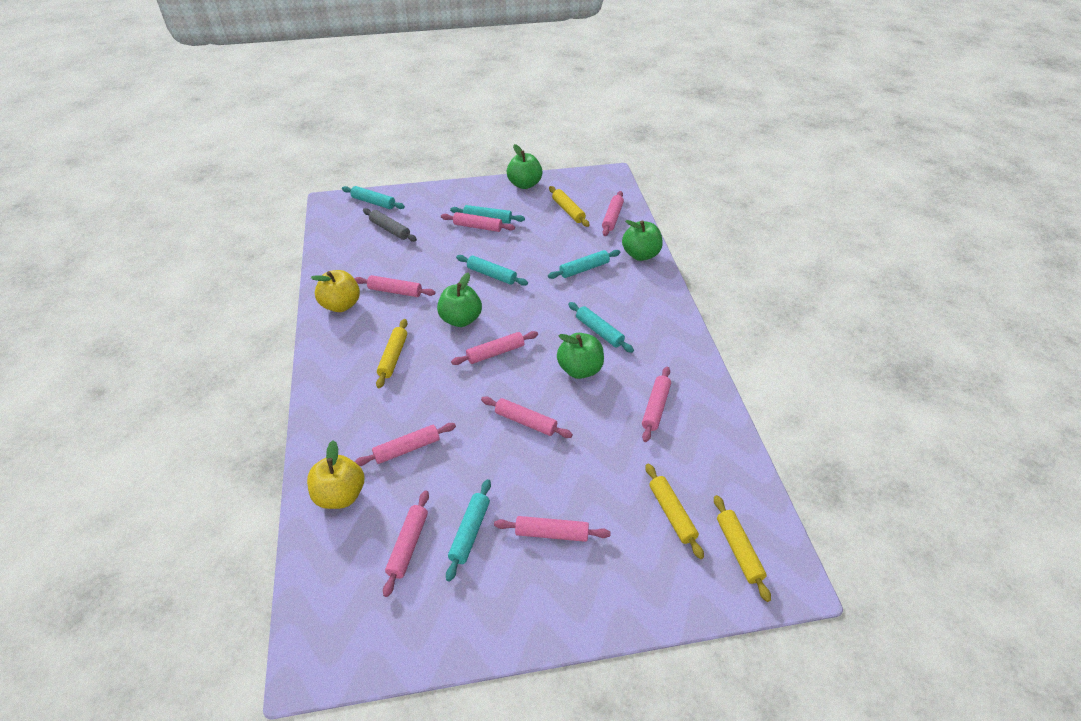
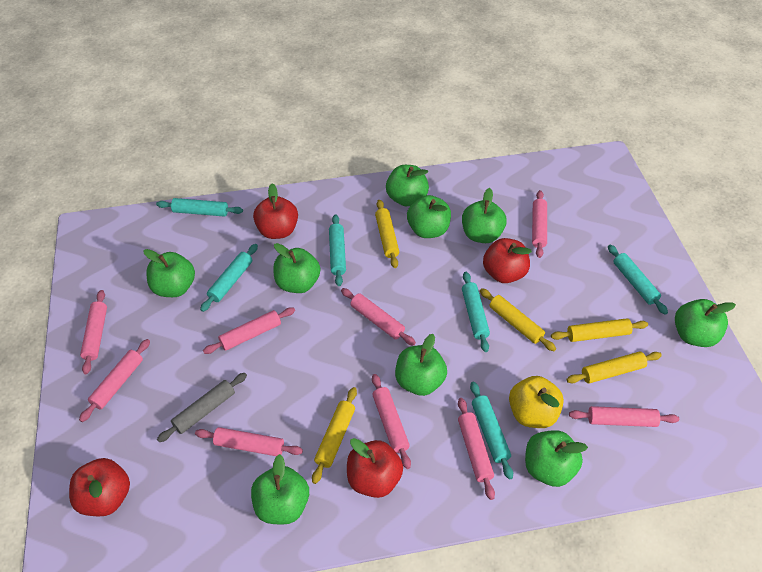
green apple: 4 -> 9
red apple: 0 -> 4
yellow apple: 2 -> 1
yellow rolling pin: 4 -> 5

